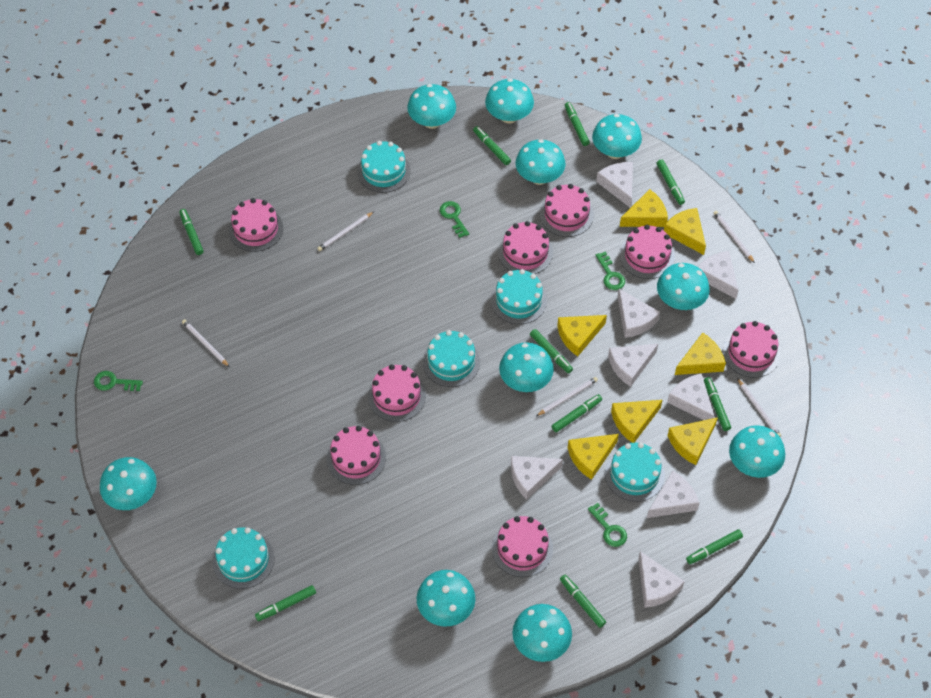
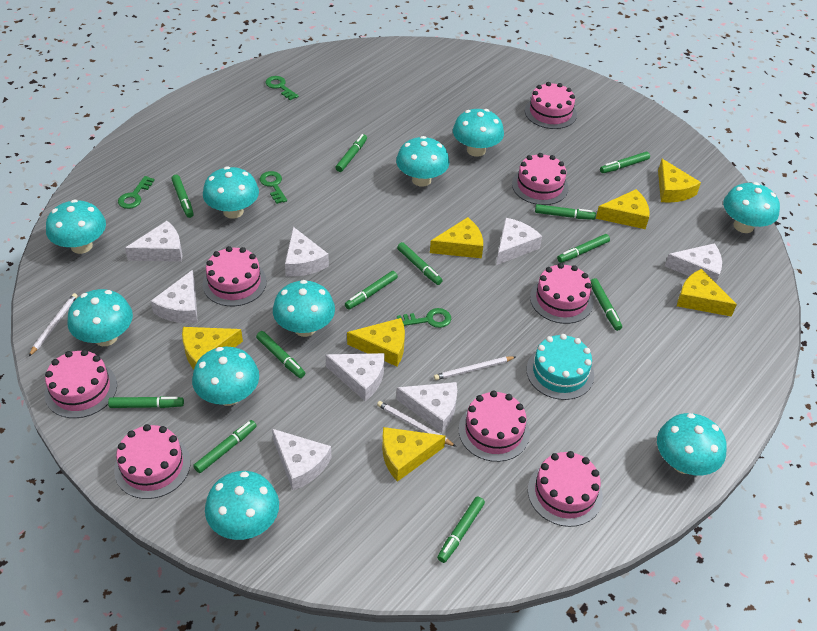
green marker: 10 -> 12
turquoise cake: 5 -> 1
white pencil: 5 -> 3

